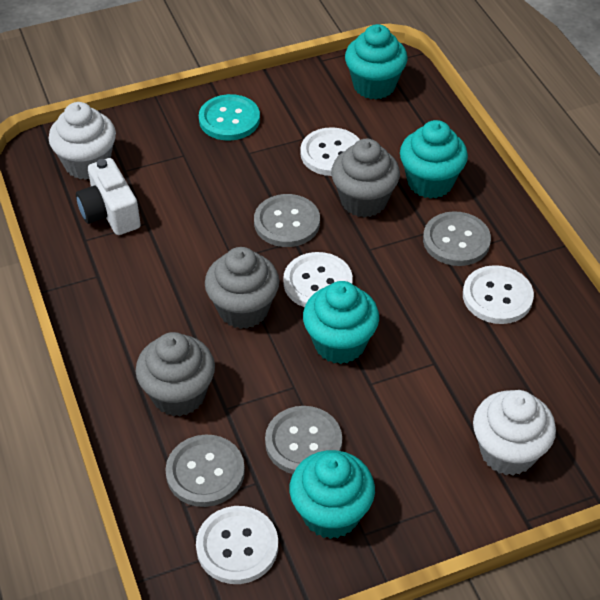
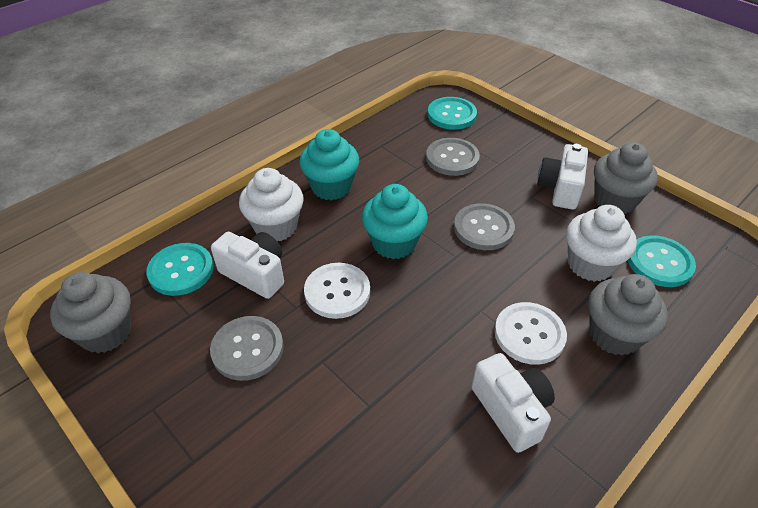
grey button: 4 -> 3
turquoise button: 1 -> 3
turquoise cupcake: 4 -> 2
white button: 4 -> 2
white camera: 1 -> 3

